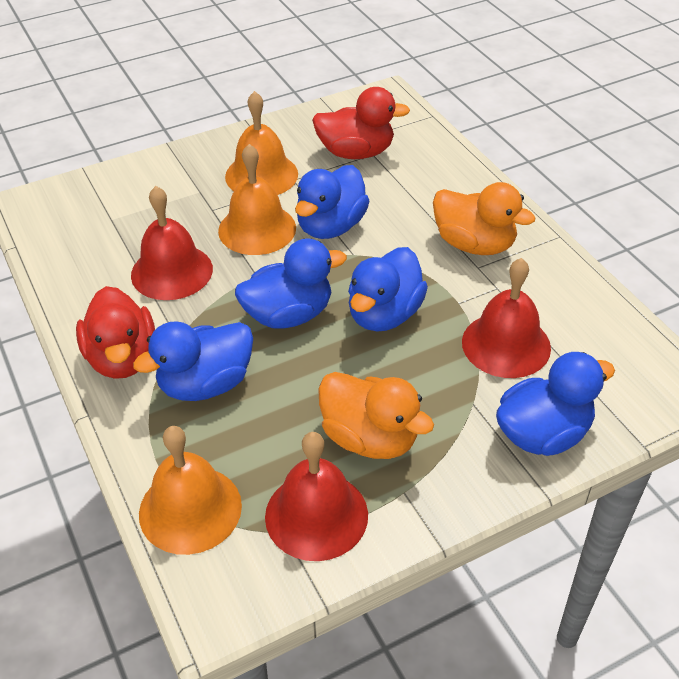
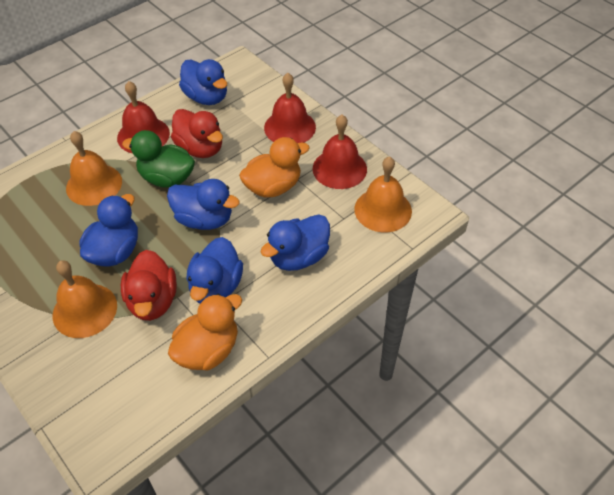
green duck: 0 -> 1

